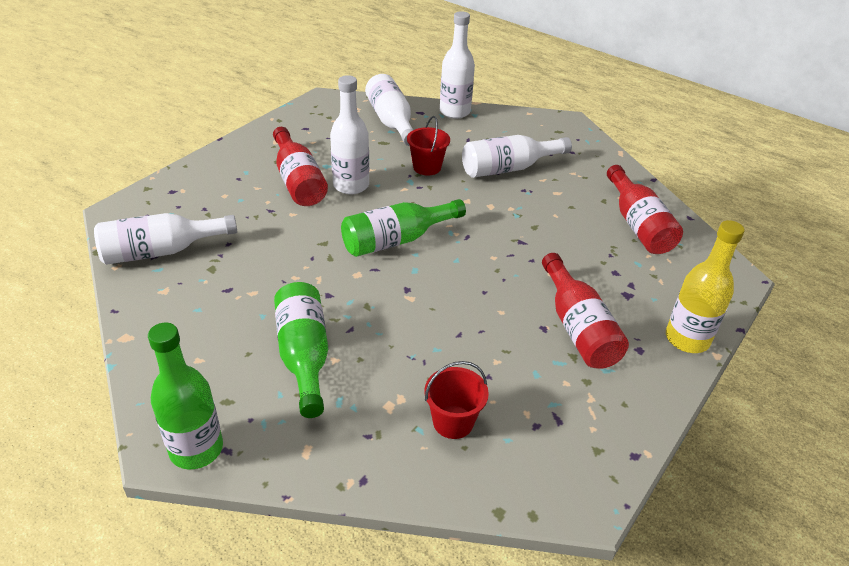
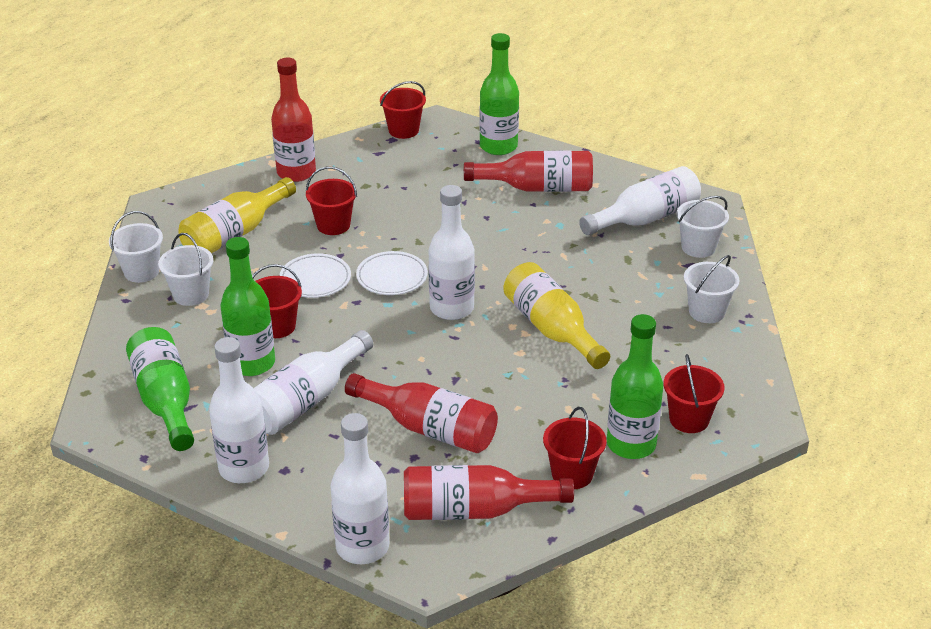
green bottle: 3 -> 4
red bottle: 3 -> 4
red bucket: 2 -> 5
white bucket: 0 -> 4
white plate: 0 -> 2
yellow bottle: 1 -> 2

